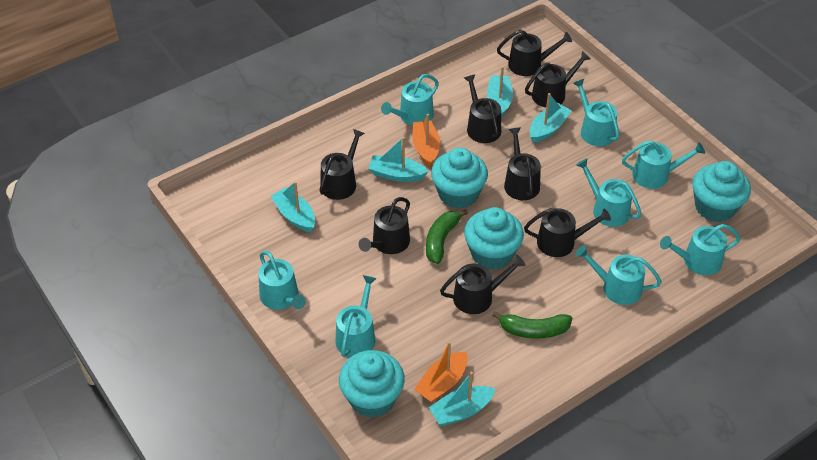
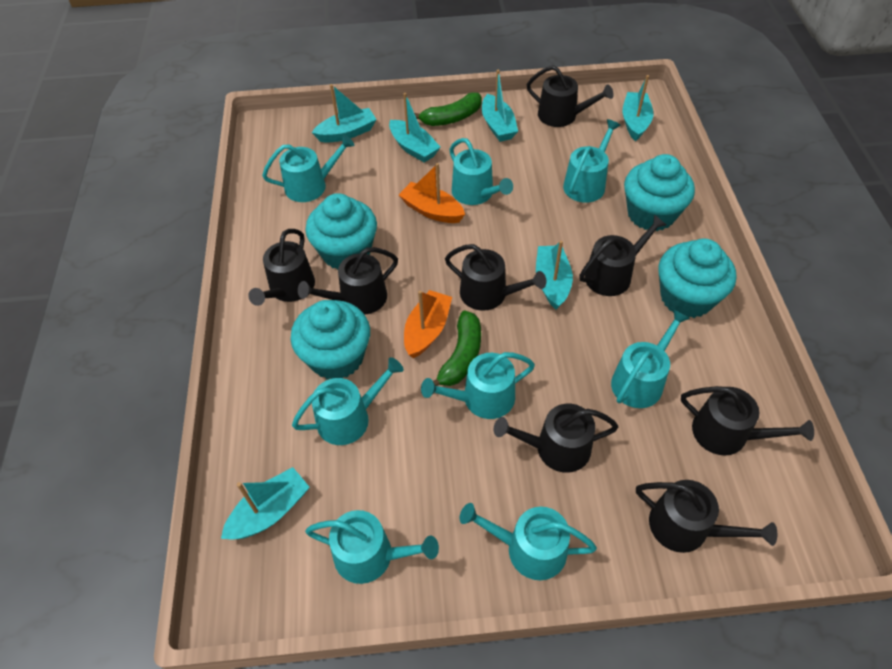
turquoise boat: 5 -> 6

